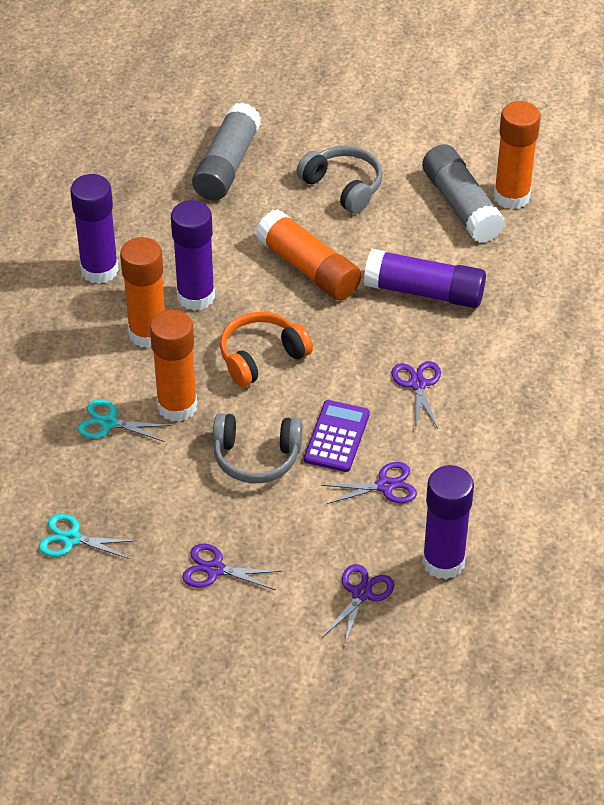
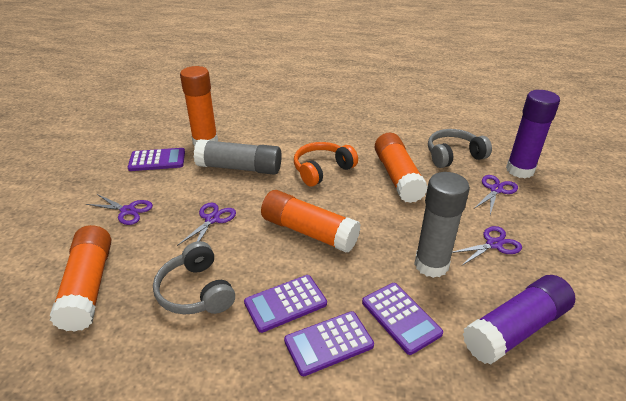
purple calculator: 1 -> 4
purple glue stick: 4 -> 2
turquoise scissors: 2 -> 0

